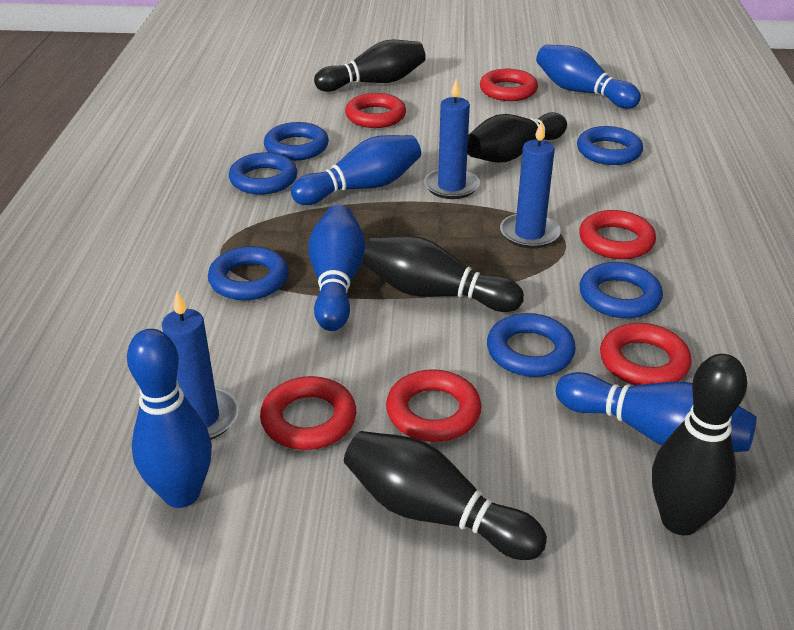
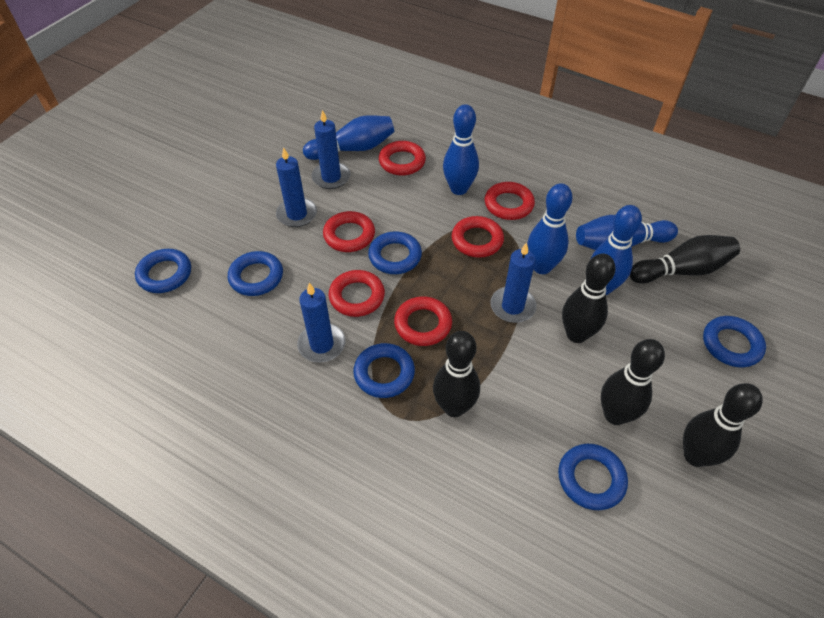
blue candle: 3 -> 4

